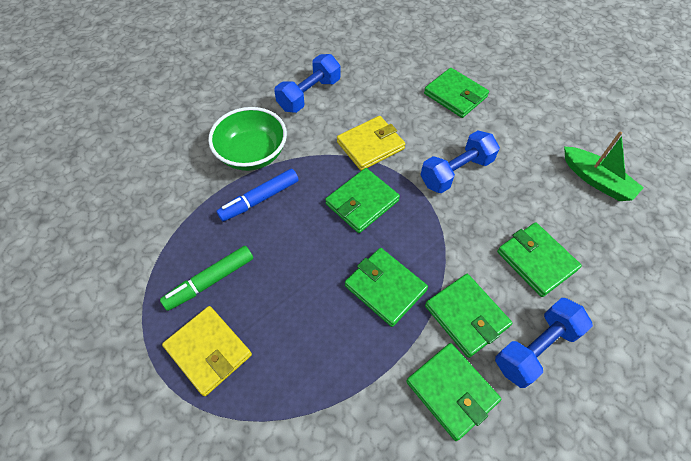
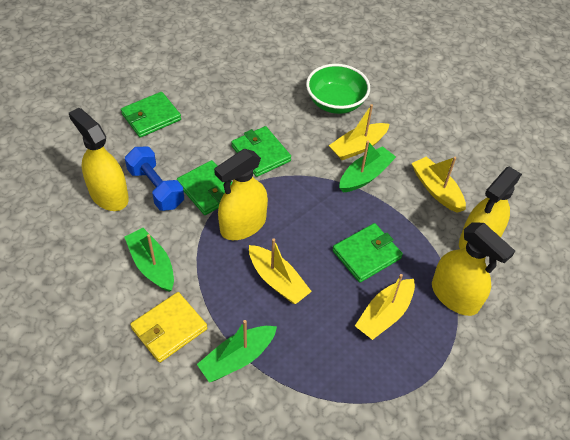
blue dumbbell: 3 -> 1
blue marker: 1 -> 0
green boat: 1 -> 3
green marker: 1 -> 0
green wallet: 6 -> 4
yellow boat: 0 -> 4
yellow spray bottle: 0 -> 4
yellow wallet: 2 -> 1

